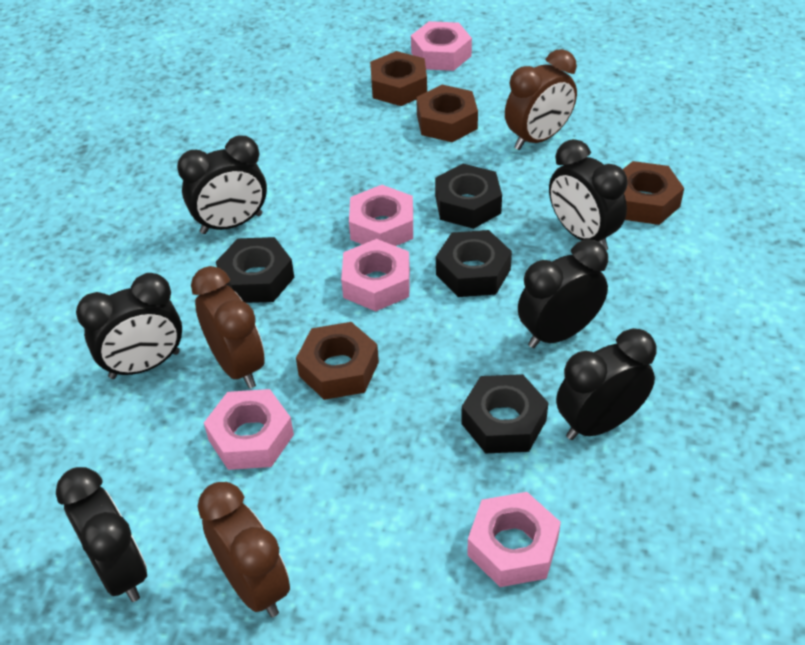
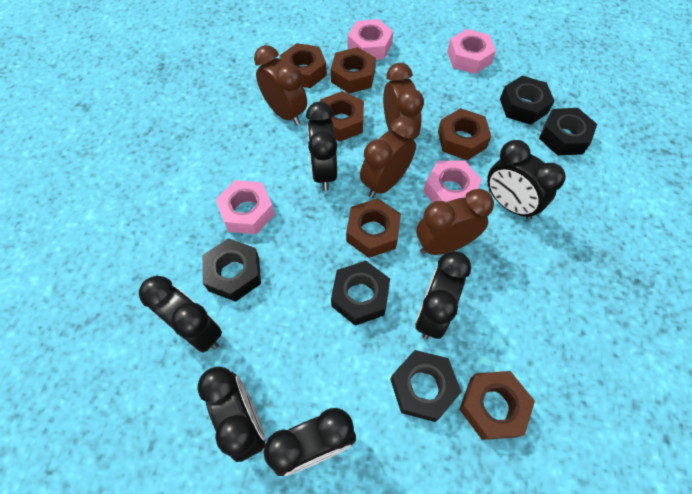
black nut: 4 -> 5
brown clock: 3 -> 4
brown nut: 4 -> 6
pink nut: 5 -> 4

